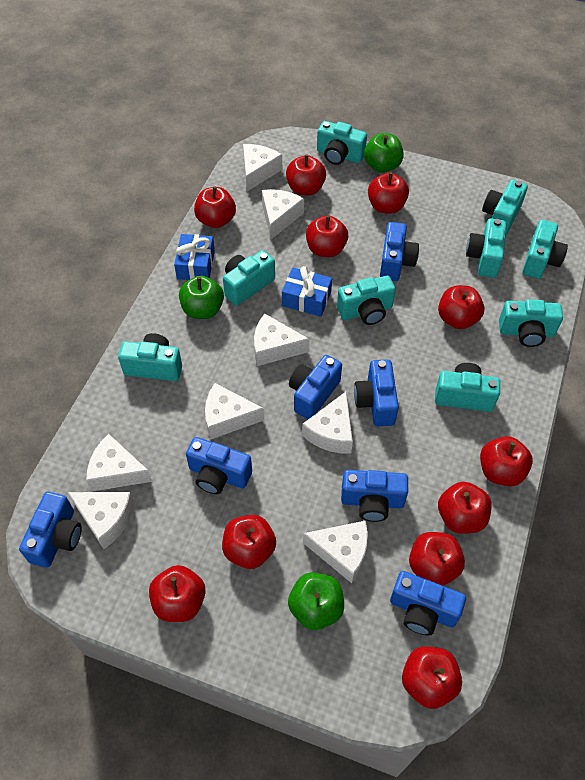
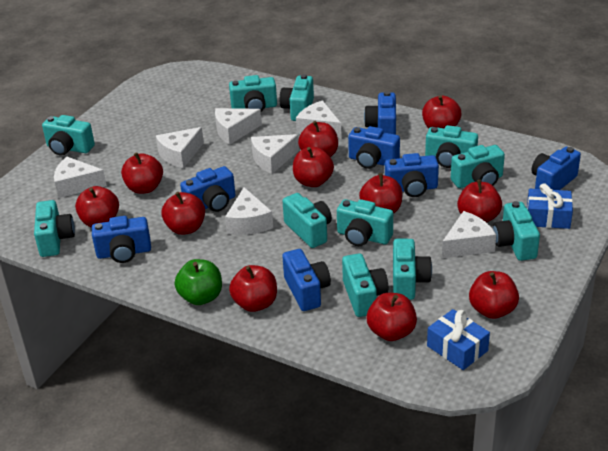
green apple: 3 -> 1
turquoise camera: 9 -> 11
white cheese: 8 -> 7

